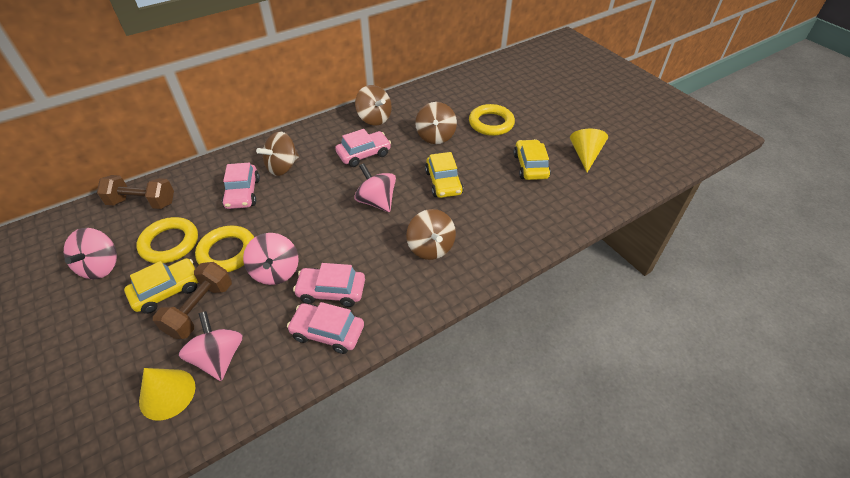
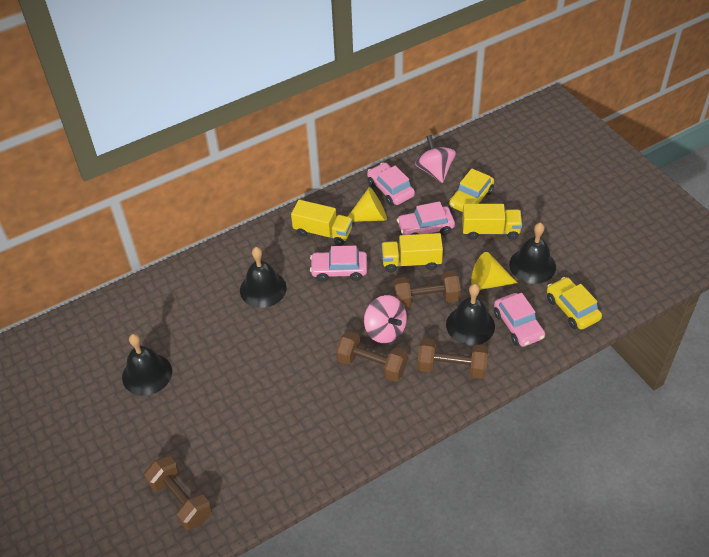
black bell: 0 -> 4
brown dumbbell: 2 -> 4
brown spinning top: 4 -> 0
pink spinning top: 4 -> 2
yellow car: 3 -> 2
yellow ring: 3 -> 0
yellow truck: 0 -> 3

